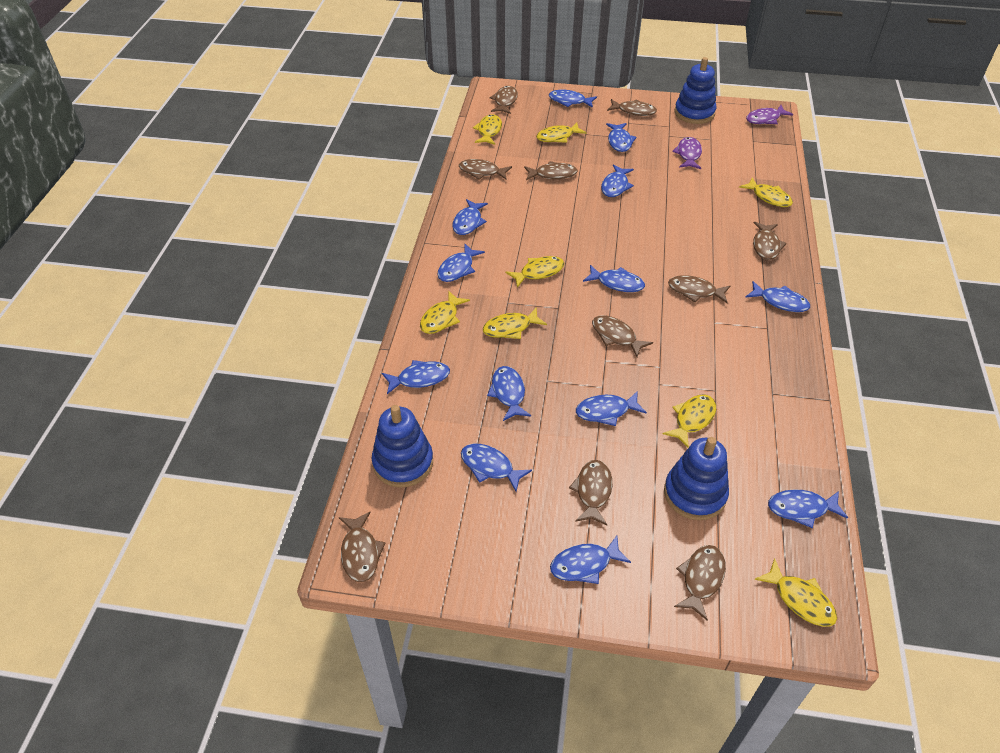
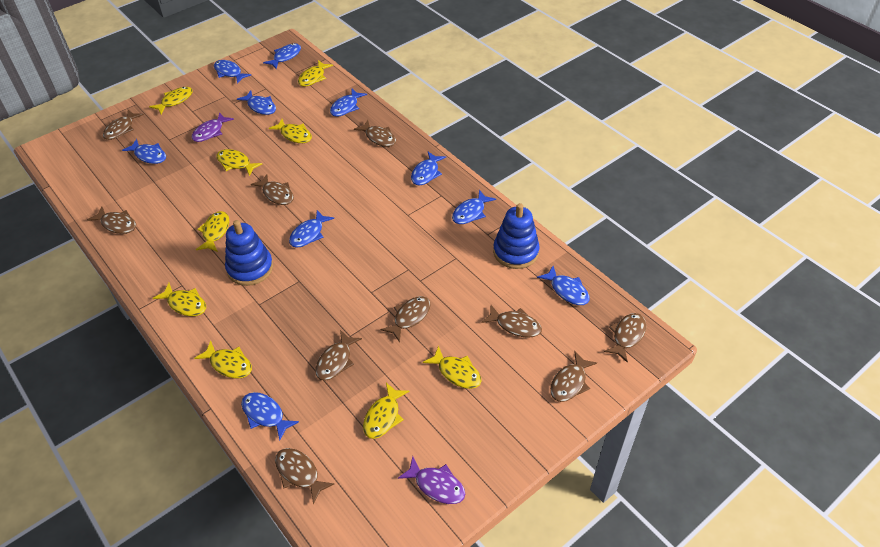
blue fish: 13 -> 10
blue stacking toy: 3 -> 2
yellow fish: 8 -> 9

